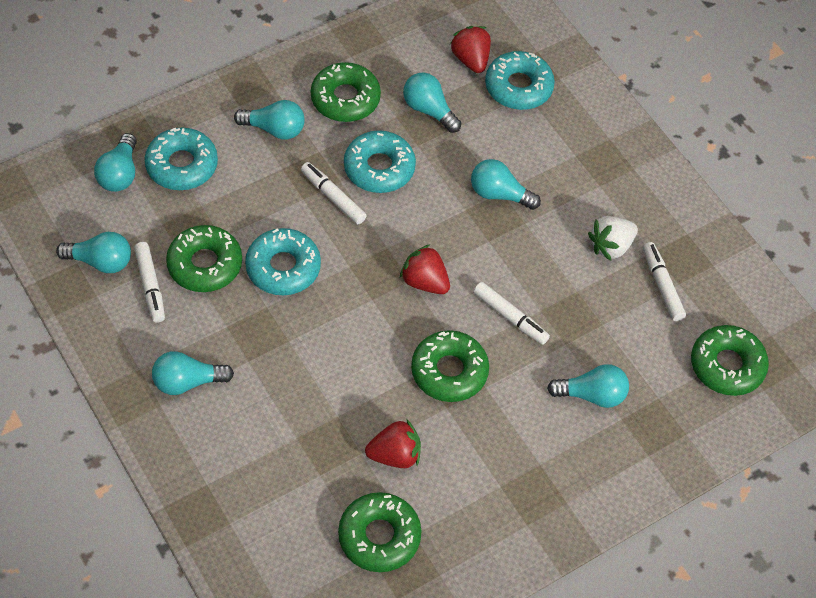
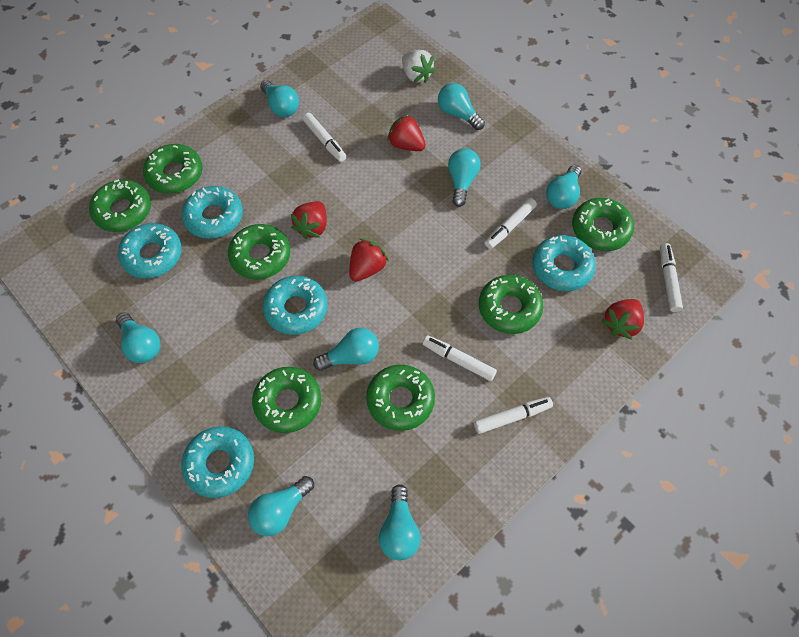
green donut: 5 -> 7
red strawberry: 3 -> 4
turquoise donut: 4 -> 5
turquoise light bulb: 7 -> 8
white marker: 4 -> 5

